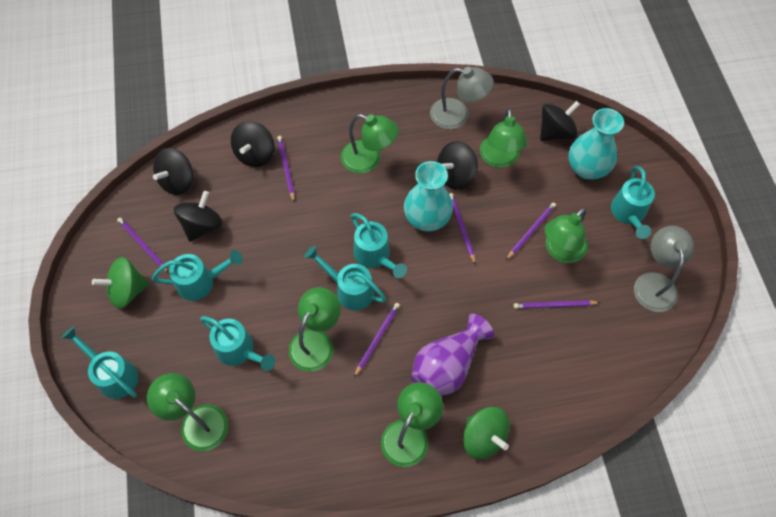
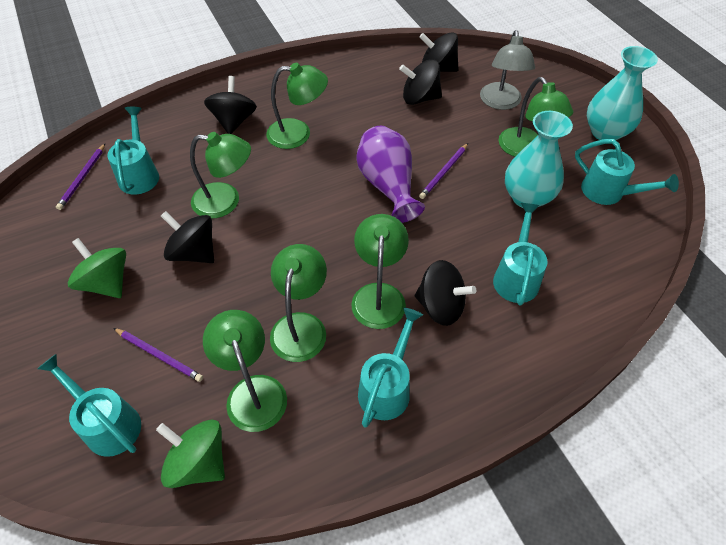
grey lamp: 2 -> 1
purple pencil: 6 -> 3
turquoise watering can: 6 -> 5

